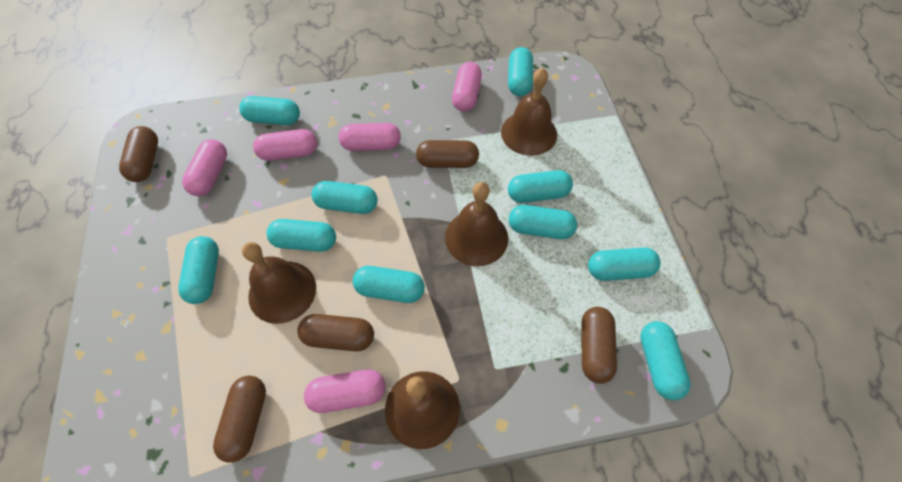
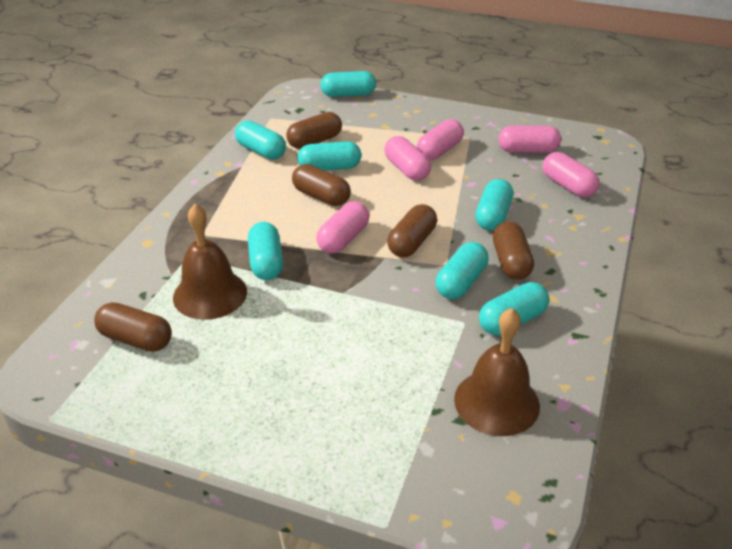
brown bell: 4 -> 2
turquoise capsule: 10 -> 7

